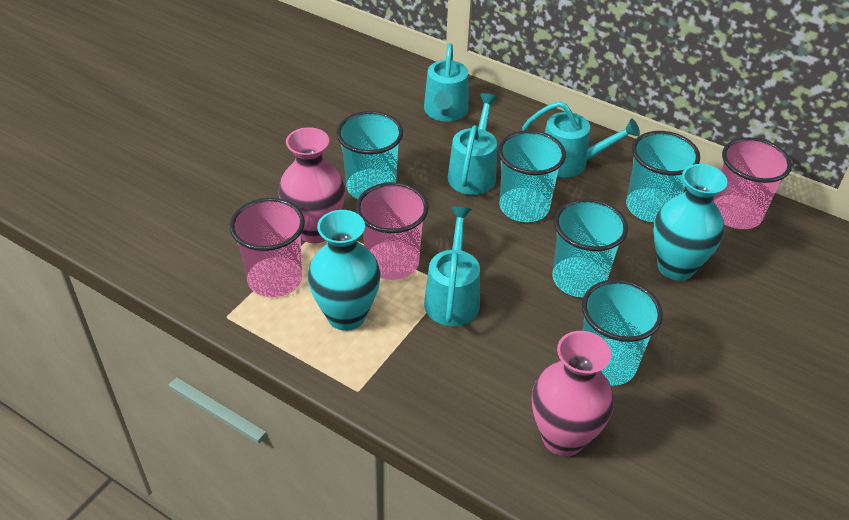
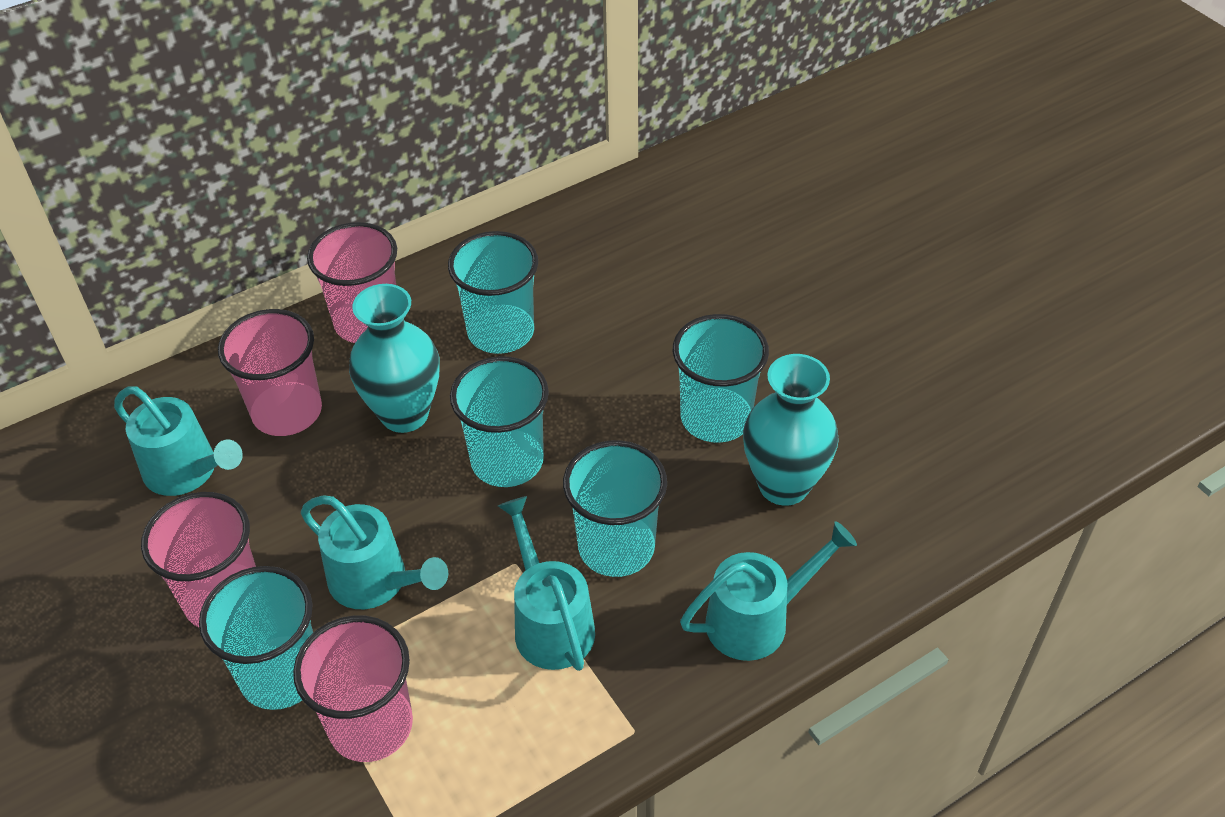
pink cup: 3 -> 4
pink vase: 2 -> 0

